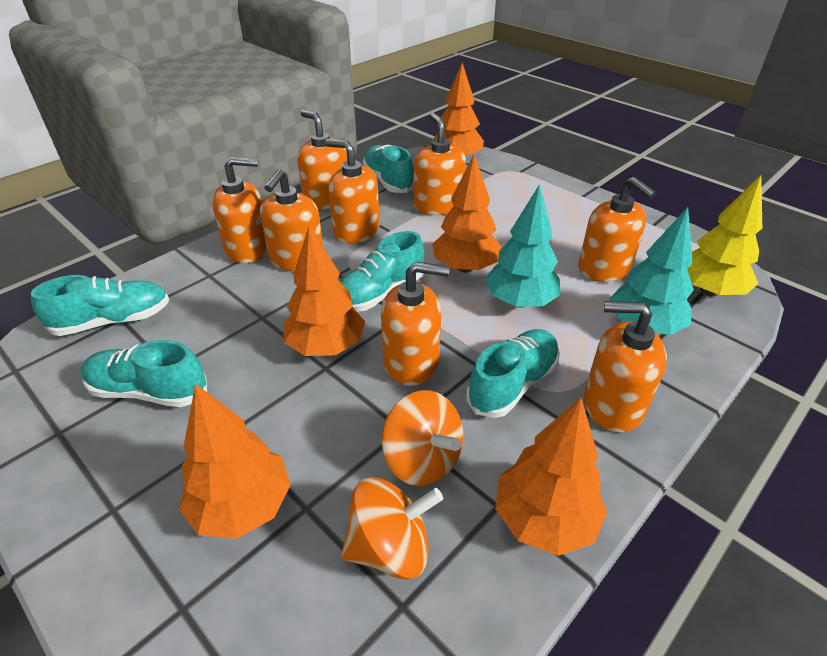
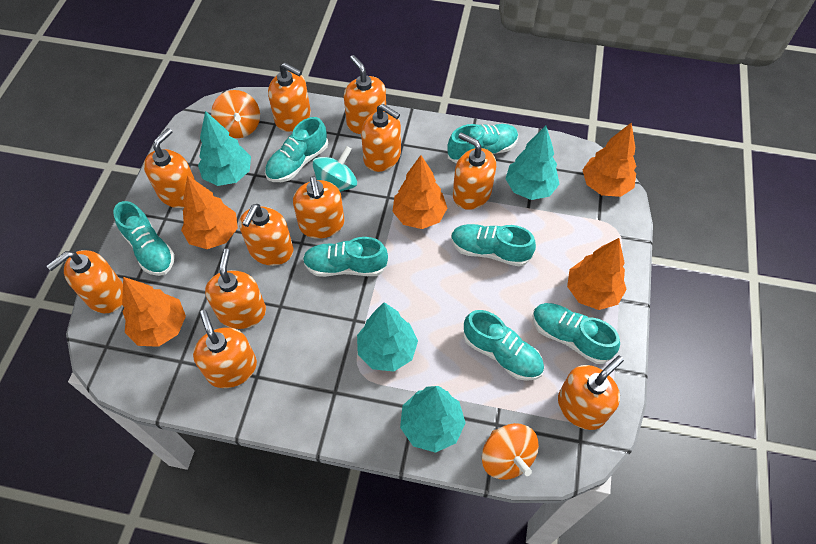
orange soap dispenser: 8 -> 11
turquoise shoe: 5 -> 7
turquoise spinning top: 0 -> 1
turquoise tree: 2 -> 4
yellow tree: 1 -> 0

